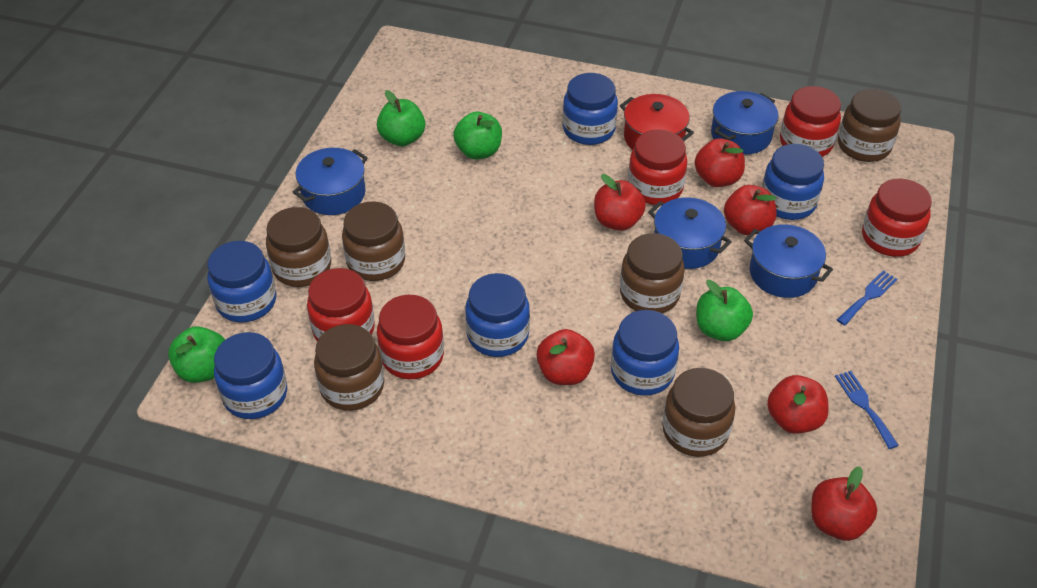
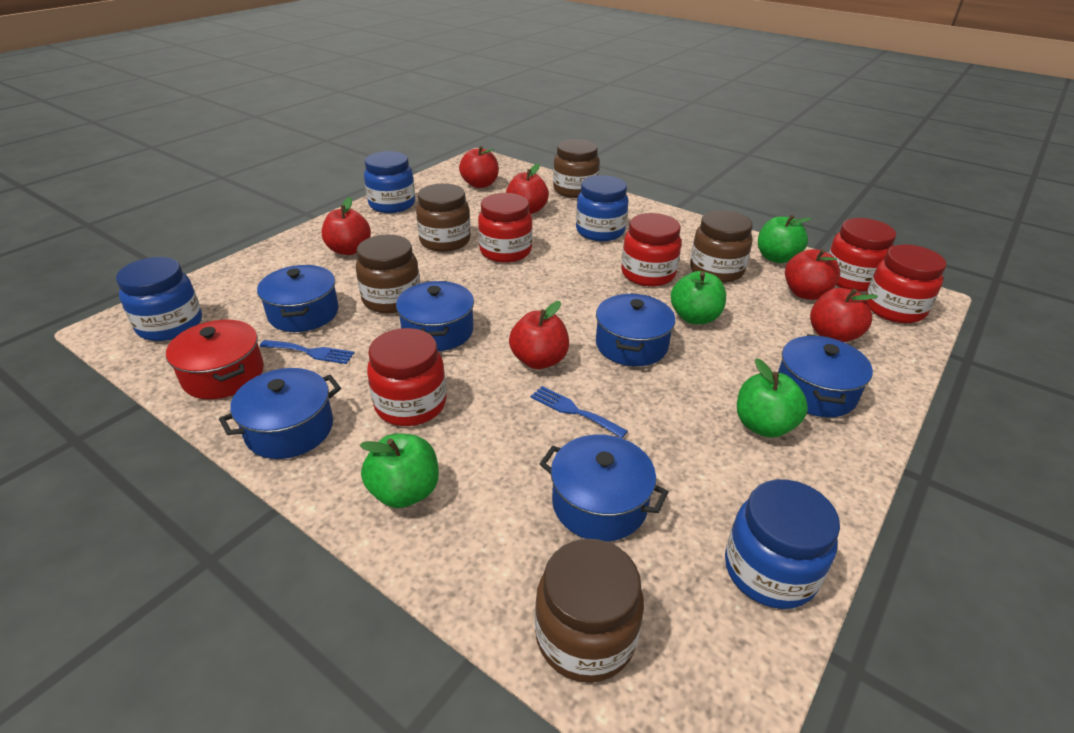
blue jar: 6 -> 4
blue pot: 4 -> 6
brown jar: 6 -> 5

